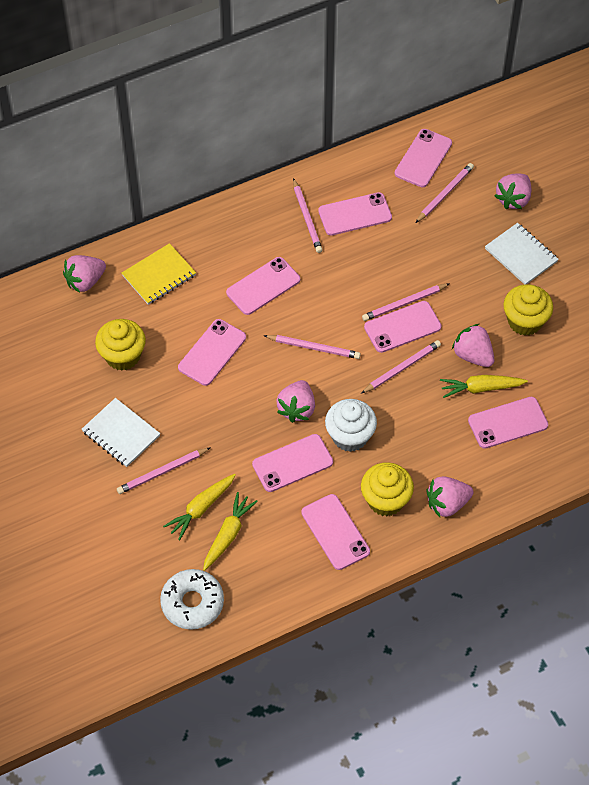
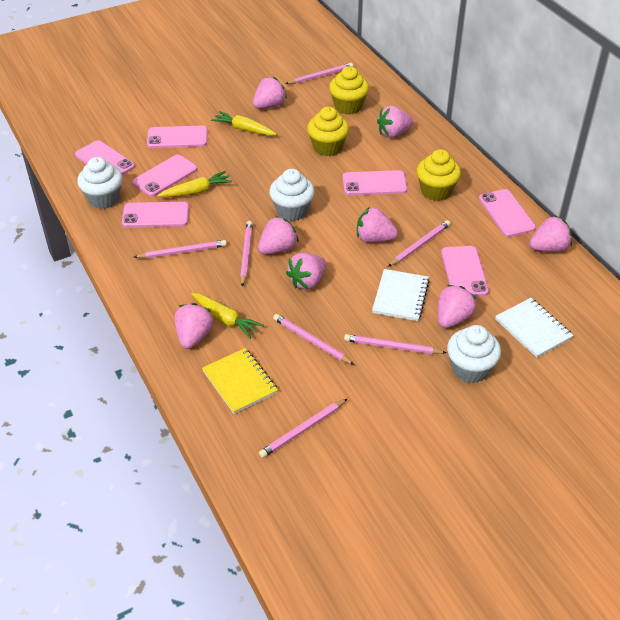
pink pencil: 6 -> 7
pink phone: 8 -> 7
pink strawberry: 5 -> 8
white cupcake: 1 -> 3
white donut: 1 -> 0

